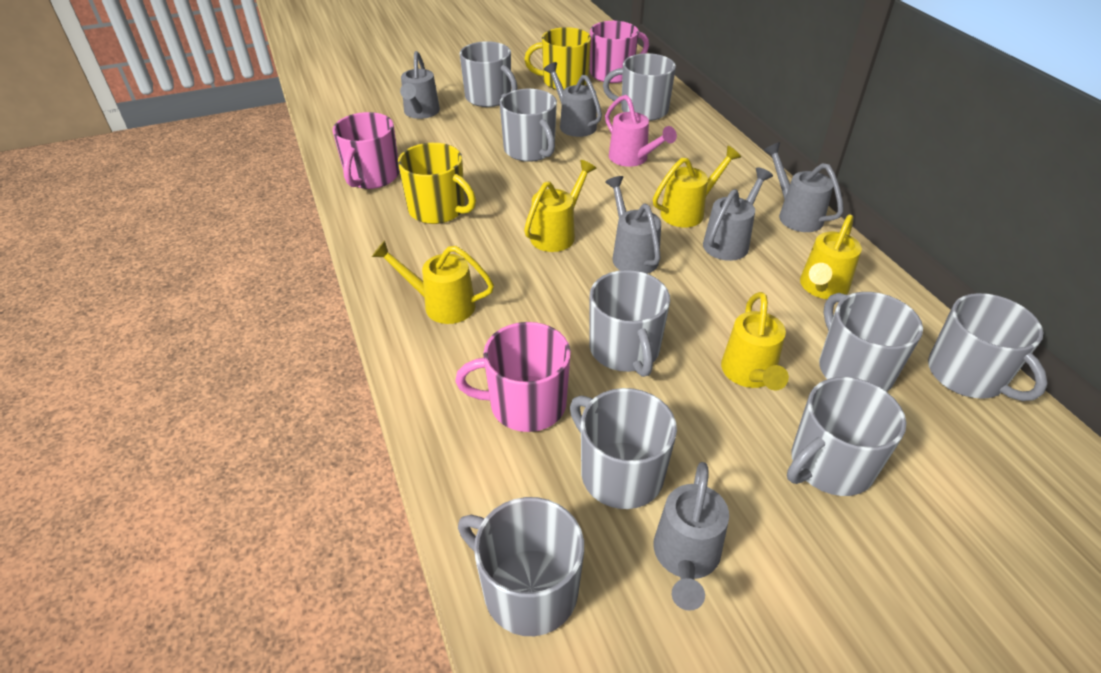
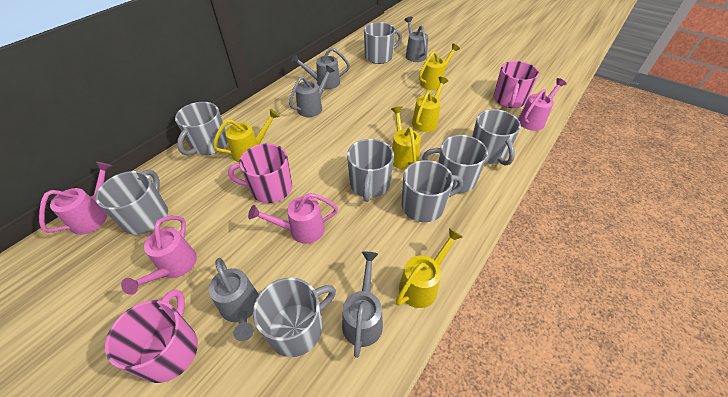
grey mug: 9 -> 8
grey watering can: 6 -> 5
pink watering can: 1 -> 4
yellow mug: 2 -> 0

